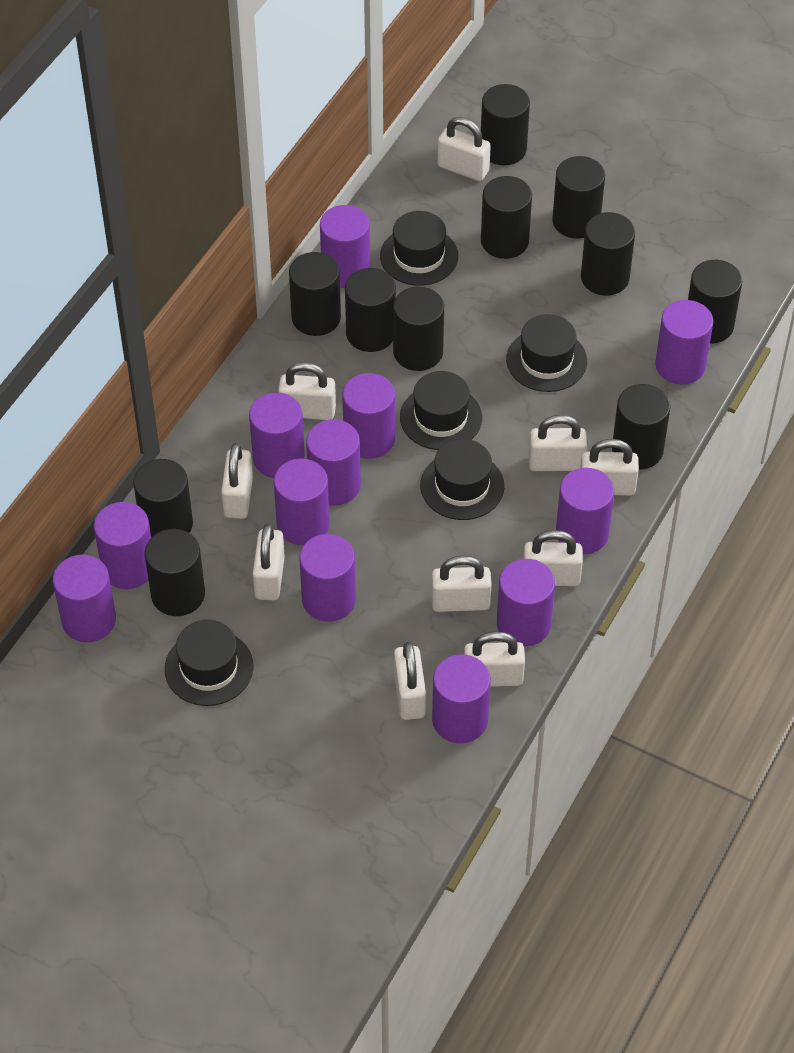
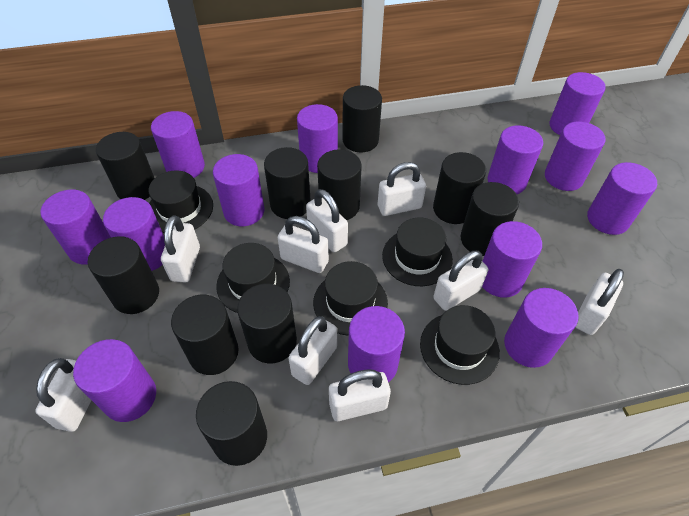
black cylinder: 11 -> 10
purple cylinder: 12 -> 13
white padlock: 10 -> 9

